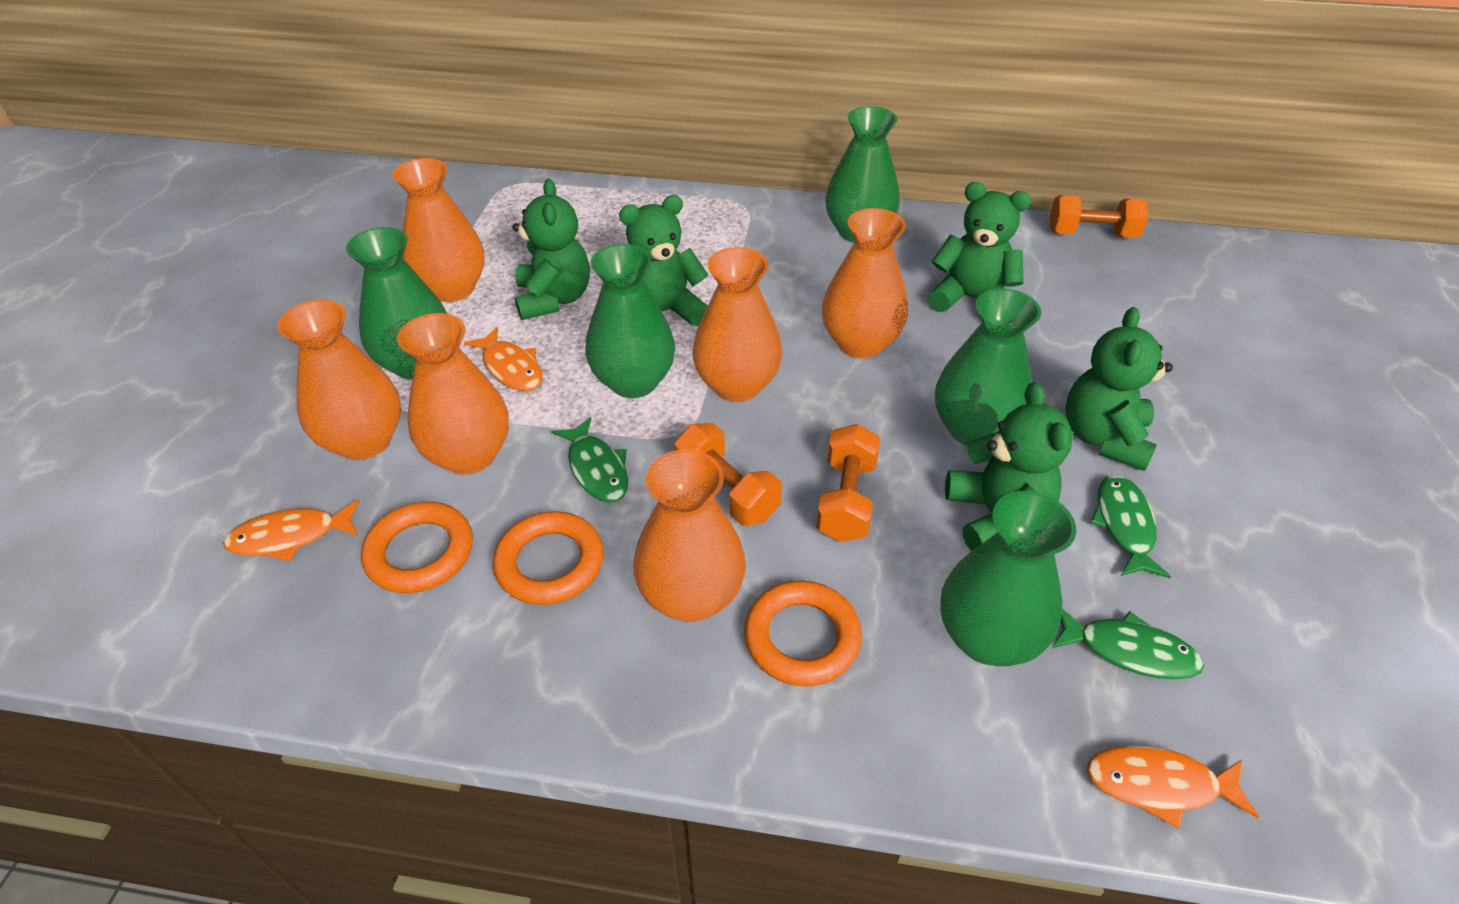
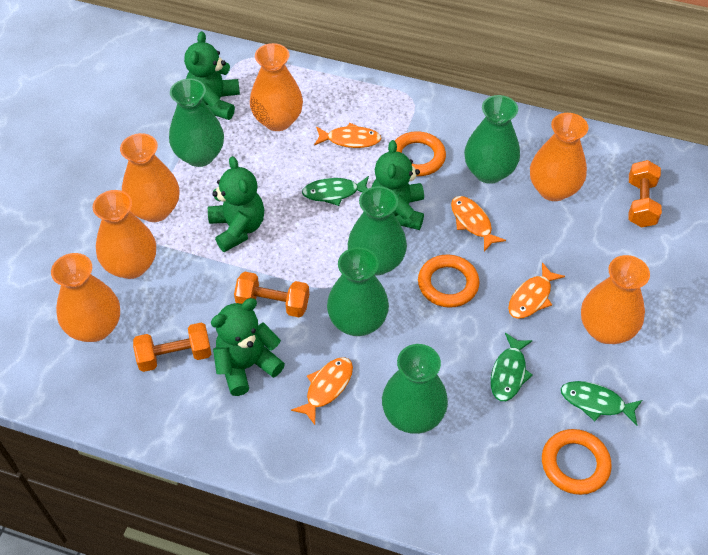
green teddy bear: 5 -> 4
orange fish: 3 -> 4

